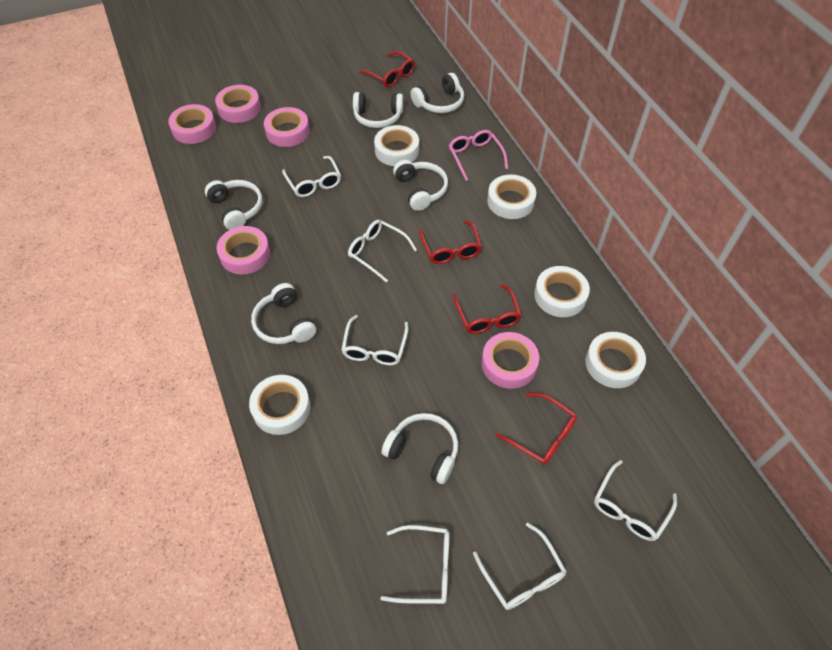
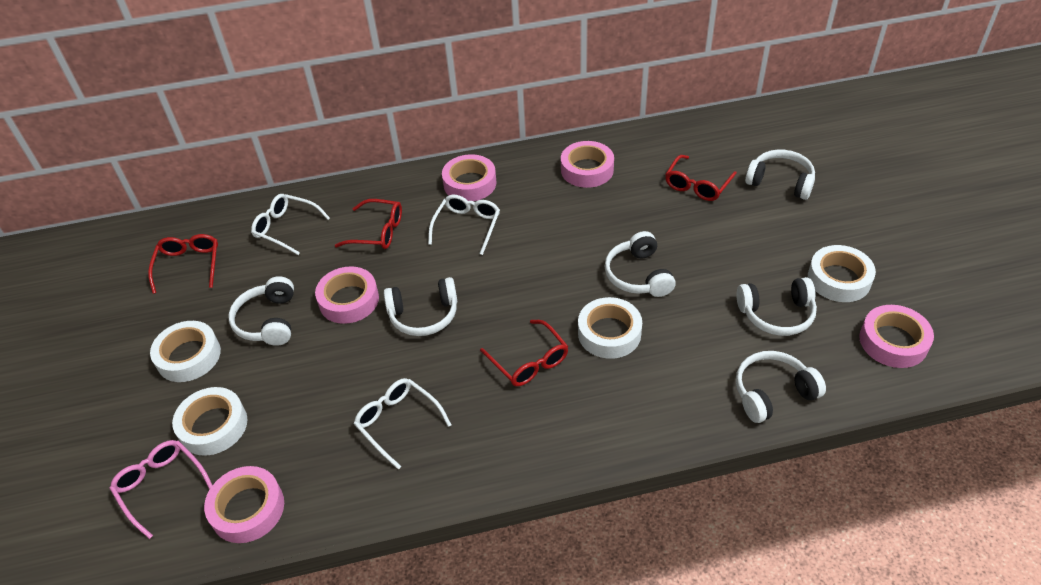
white glasses: 6 -> 3
white tape: 5 -> 4

